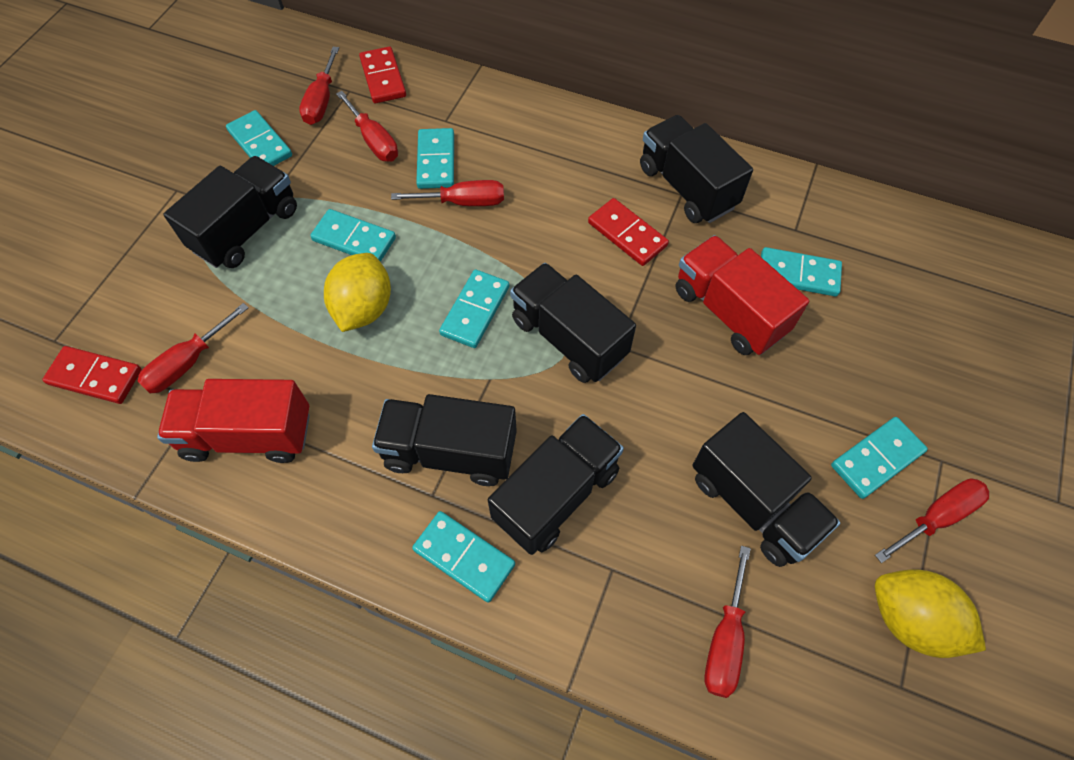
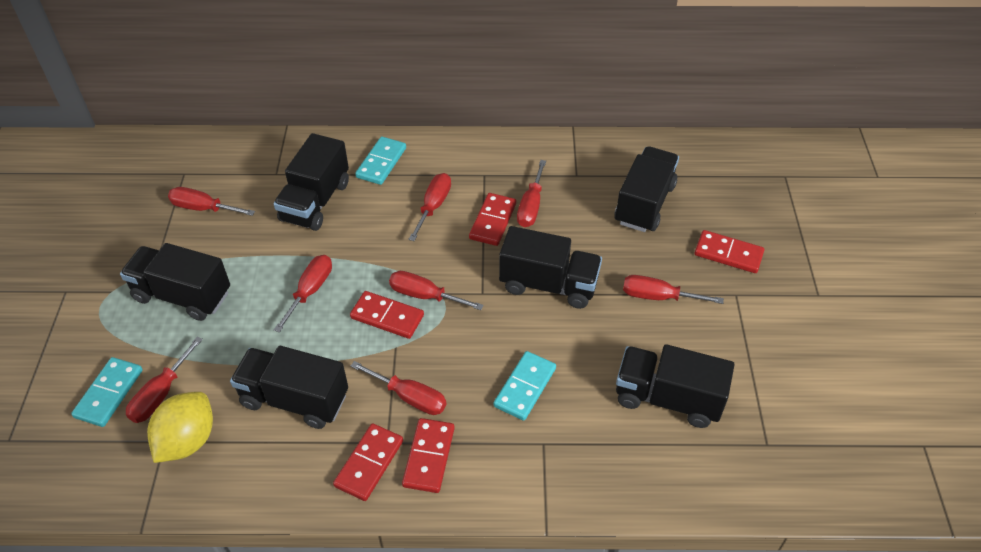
red domino: 3 -> 5
red screwdriver: 6 -> 8
red truck: 2 -> 0
turquoise domino: 7 -> 3
yellow lemon: 2 -> 1

